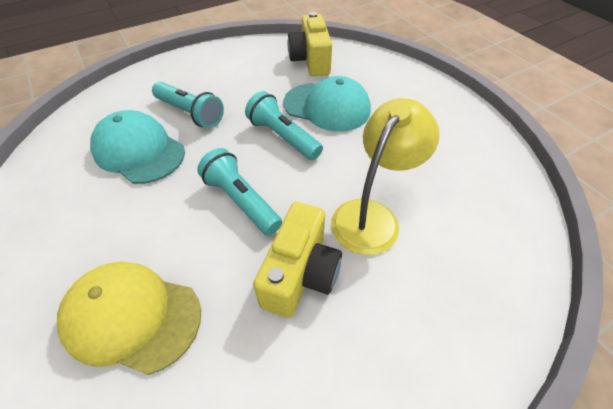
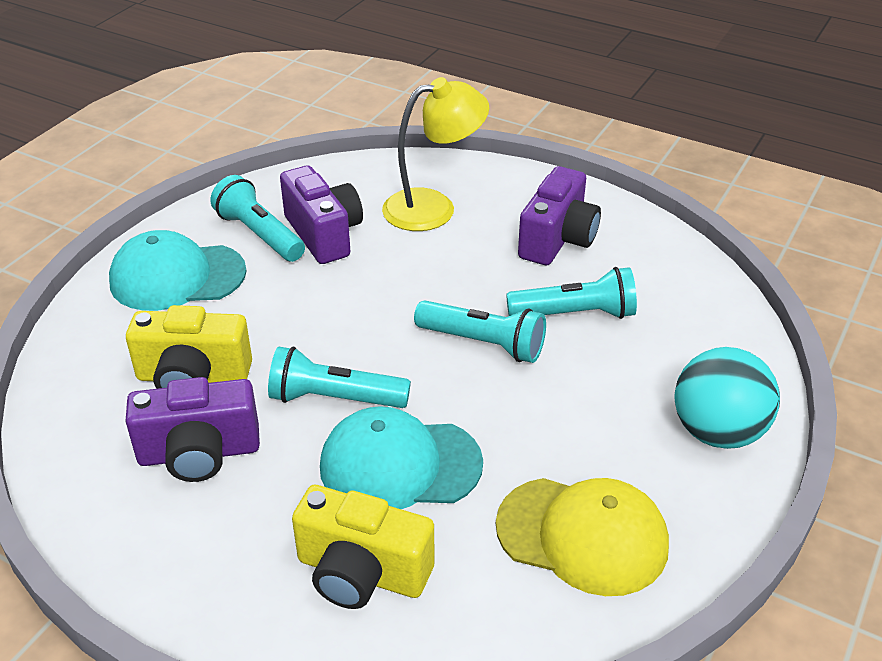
purple camera: 0 -> 3
turquoise ball: 0 -> 1
turquoise flashlight: 3 -> 4

